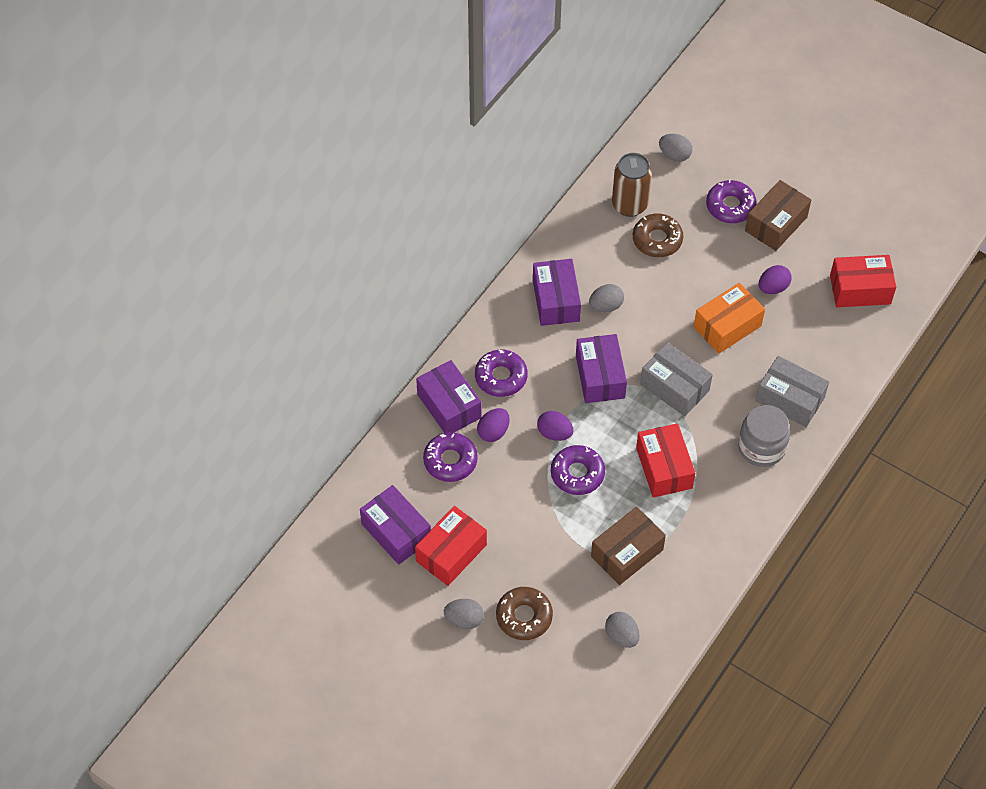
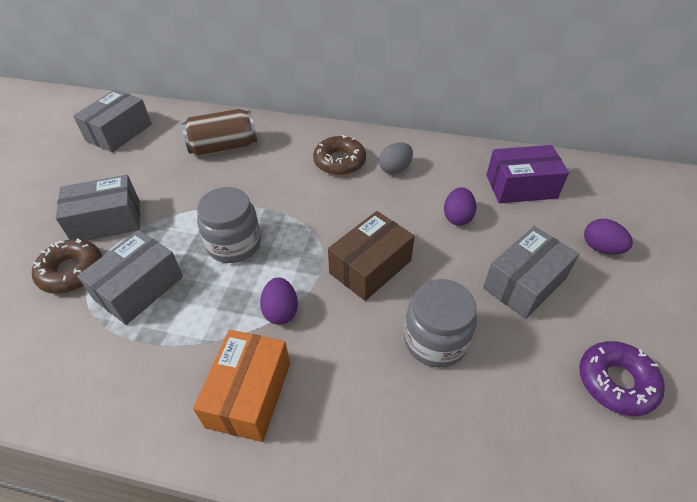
brown box: 2 -> 1
grey box: 2 -> 4
grey egg: 4 -> 1
grey jar: 1 -> 2
purple box: 4 -> 1
purple donut: 4 -> 1
red box: 3 -> 0

